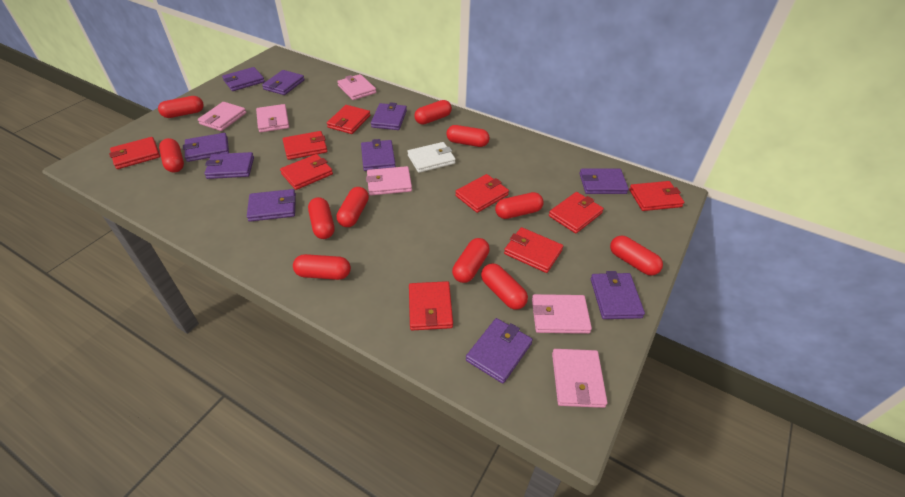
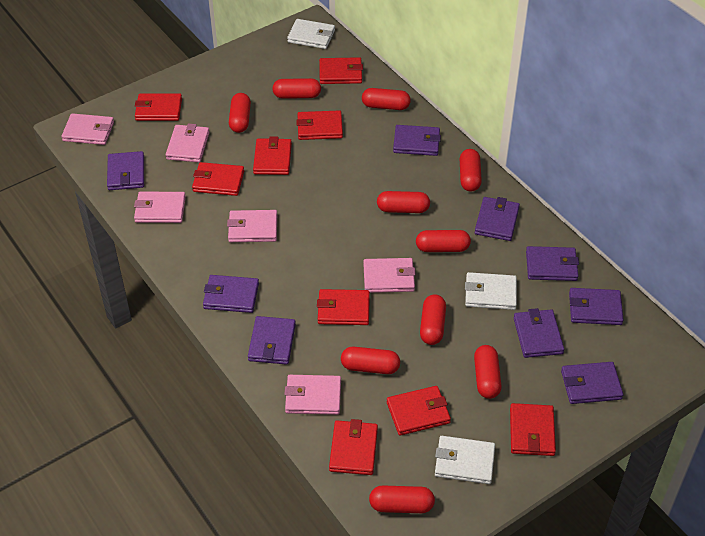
purple wallet: 10 -> 9
red capsule: 11 -> 10
white wallet: 1 -> 3

